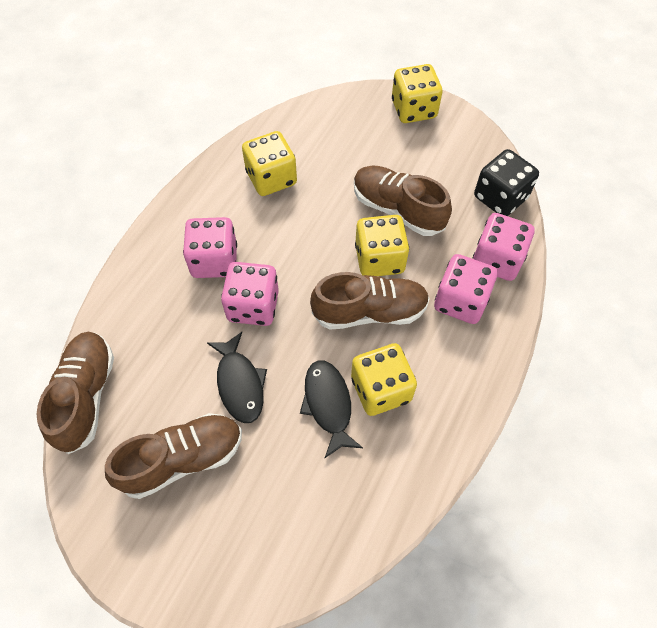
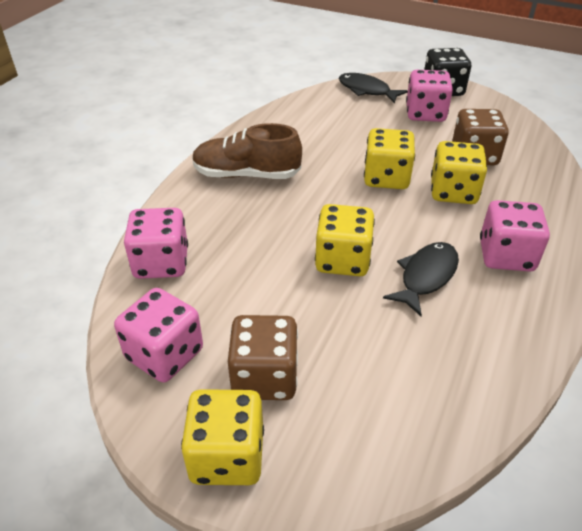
brown dice: 0 -> 2
brown shoe: 4 -> 1

